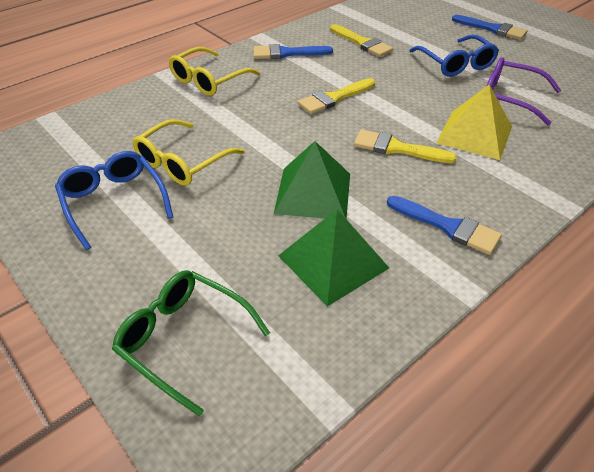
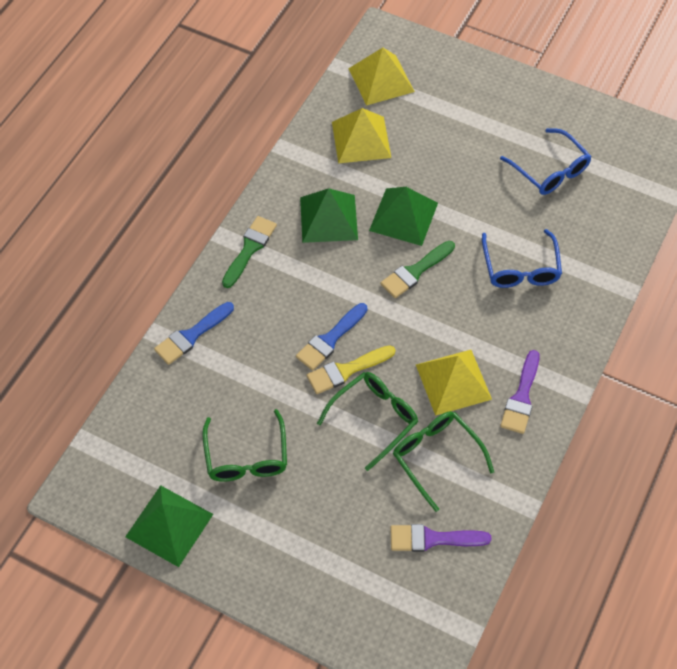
blue brush: 3 -> 2
green brush: 0 -> 2
green glasses: 1 -> 3
green pyramid: 2 -> 3
purple brush: 0 -> 2
purple glasses: 1 -> 0
yellow brush: 3 -> 1
yellow glasses: 2 -> 0
yellow pyramid: 1 -> 3

